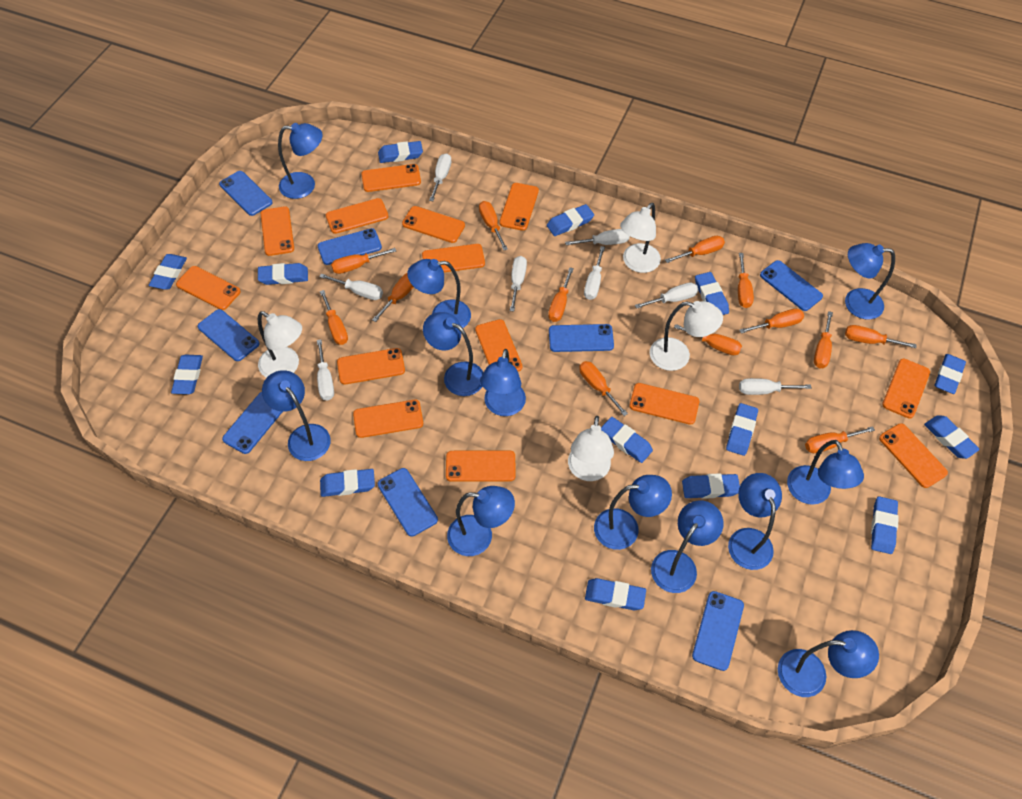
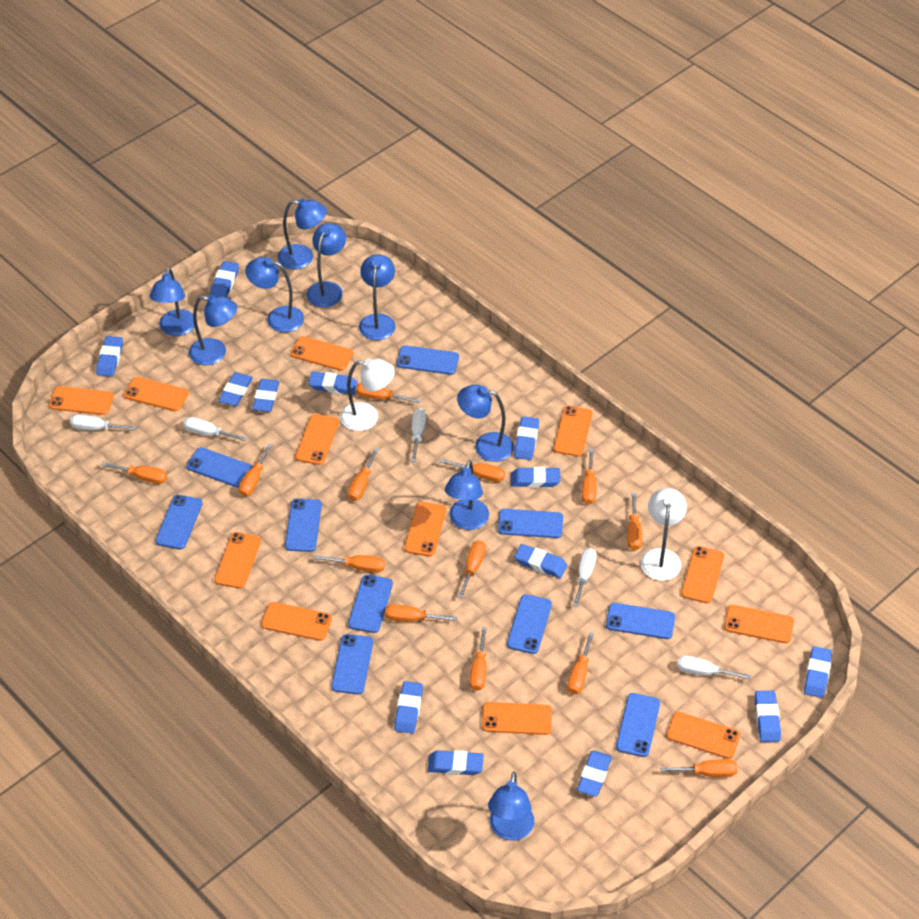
blue eraser: 14 -> 13
blue lamp: 12 -> 9
blue phone: 8 -> 10
orange phone: 14 -> 12
white lamp: 4 -> 2
white screwdriver: 8 -> 5

